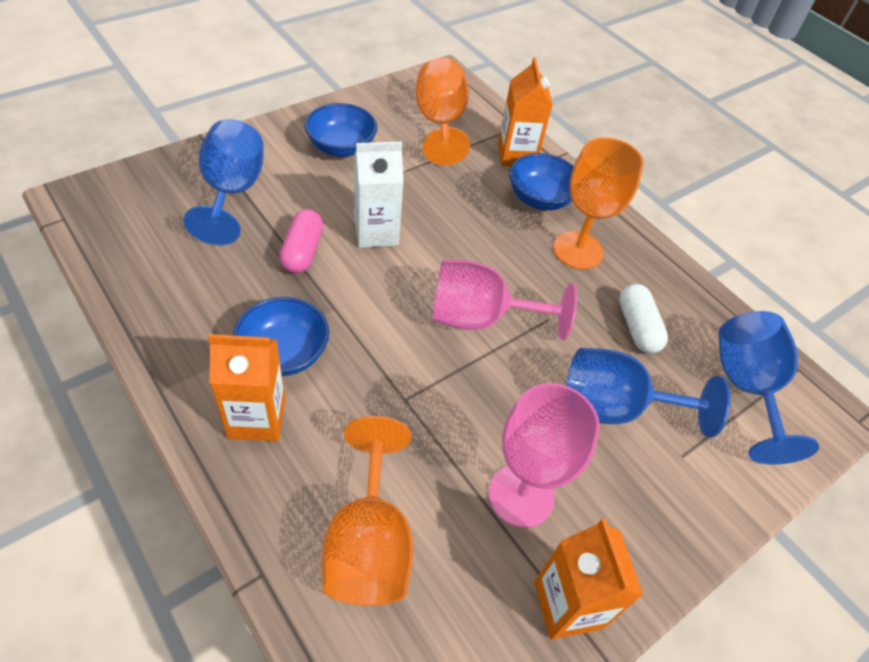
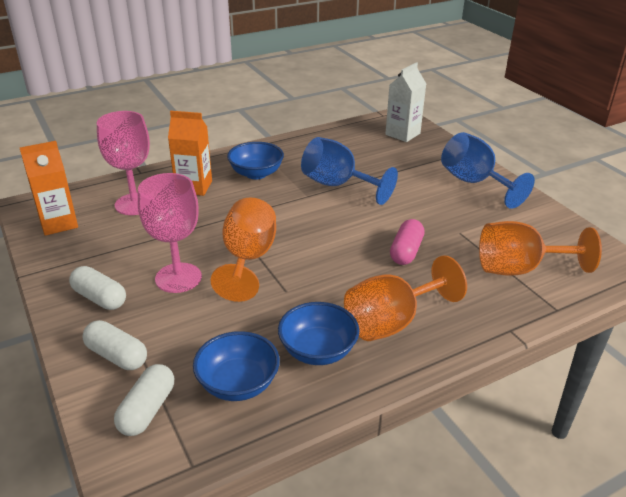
blue goblet: 3 -> 2
orange carton: 3 -> 2
white capsule: 1 -> 3

